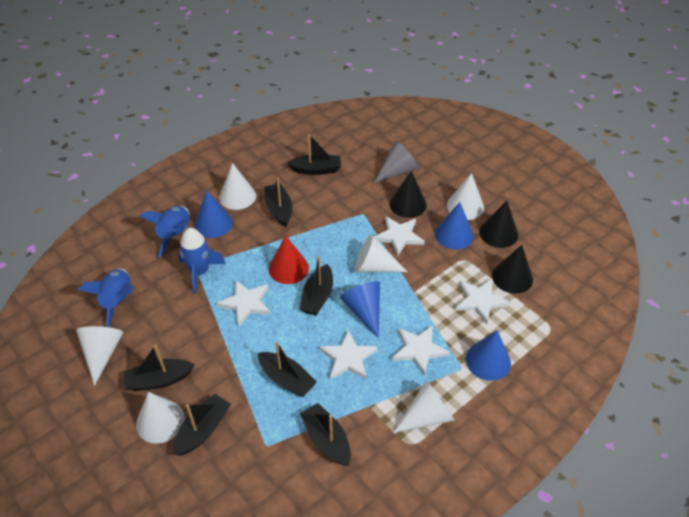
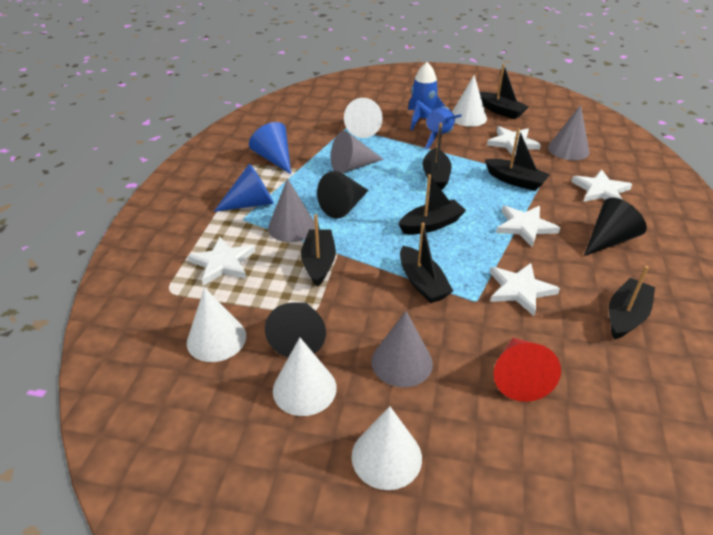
blue cone: 4 -> 2
blue rocket: 3 -> 2
grey cone: 1 -> 4
white cone: 6 -> 5

